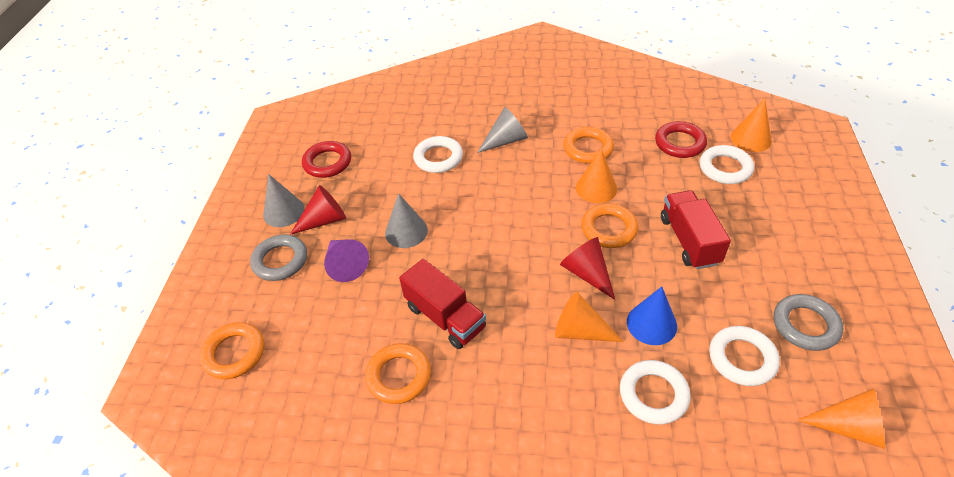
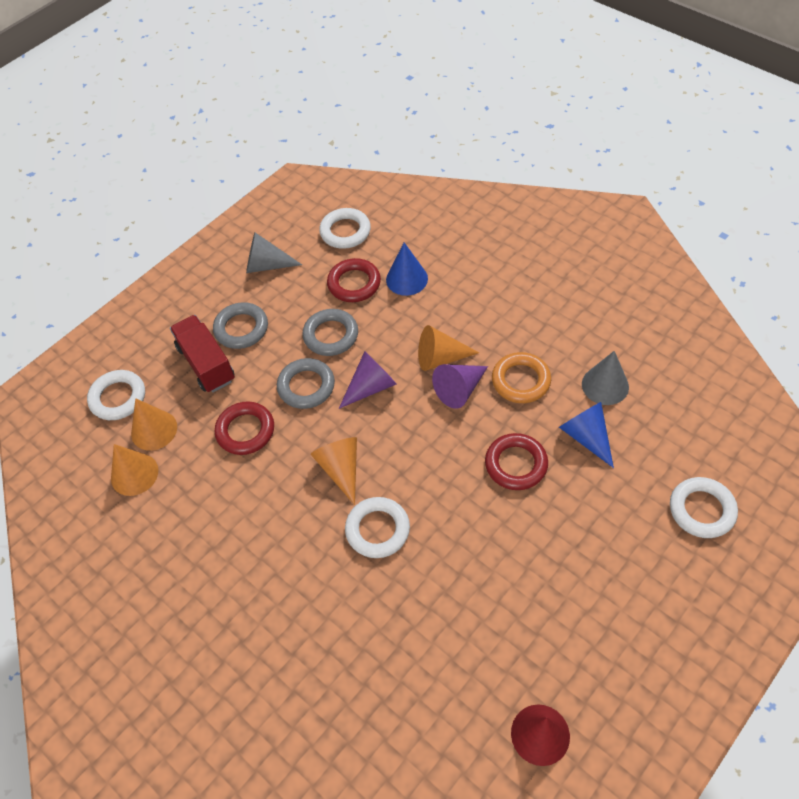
blue cone: 1 -> 2
grey cone: 3 -> 2
grey ring: 2 -> 3
orange ring: 4 -> 1
purple cone: 1 -> 2
red cone: 2 -> 1
red ring: 2 -> 3
red truck: 2 -> 1

